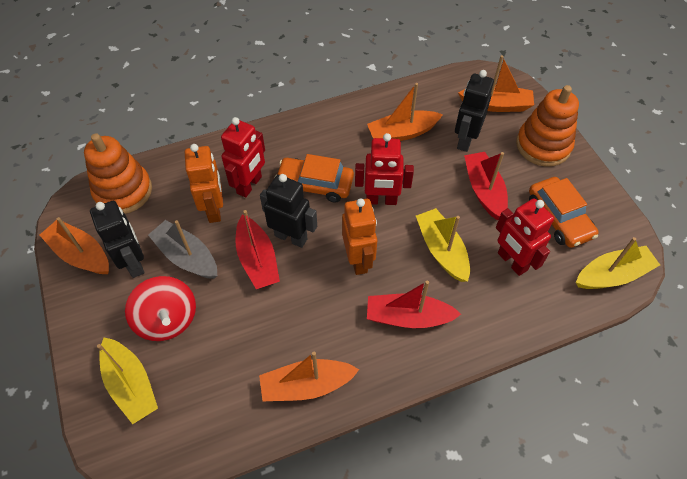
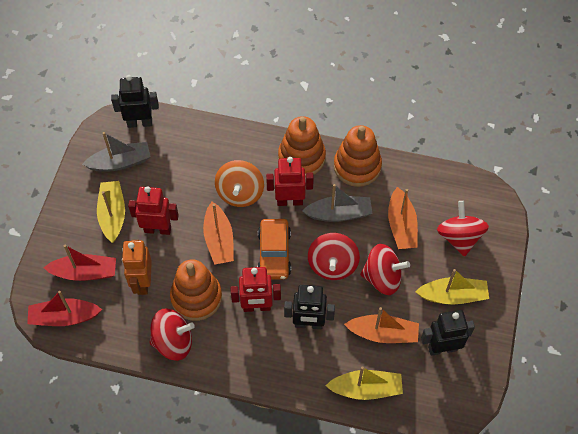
grey boat: 1 -> 2
orange boat: 4 -> 3
orange car: 2 -> 1
orange robot: 2 -> 1
orange spinning top: 0 -> 1
orange stacking toy: 2 -> 3
red boat: 3 -> 2
red spinning top: 1 -> 4

